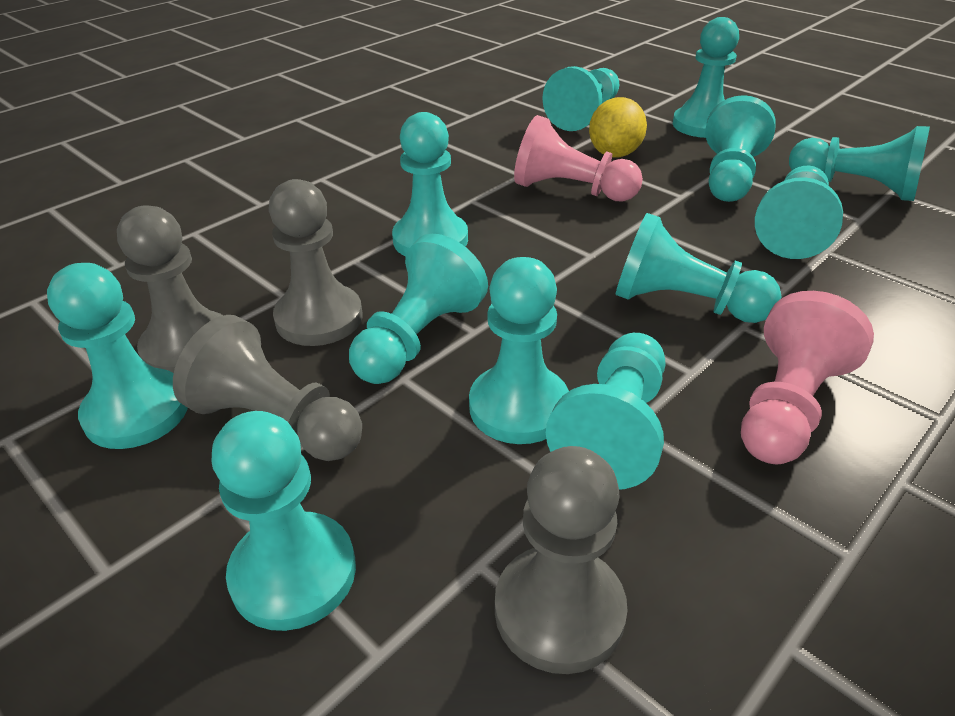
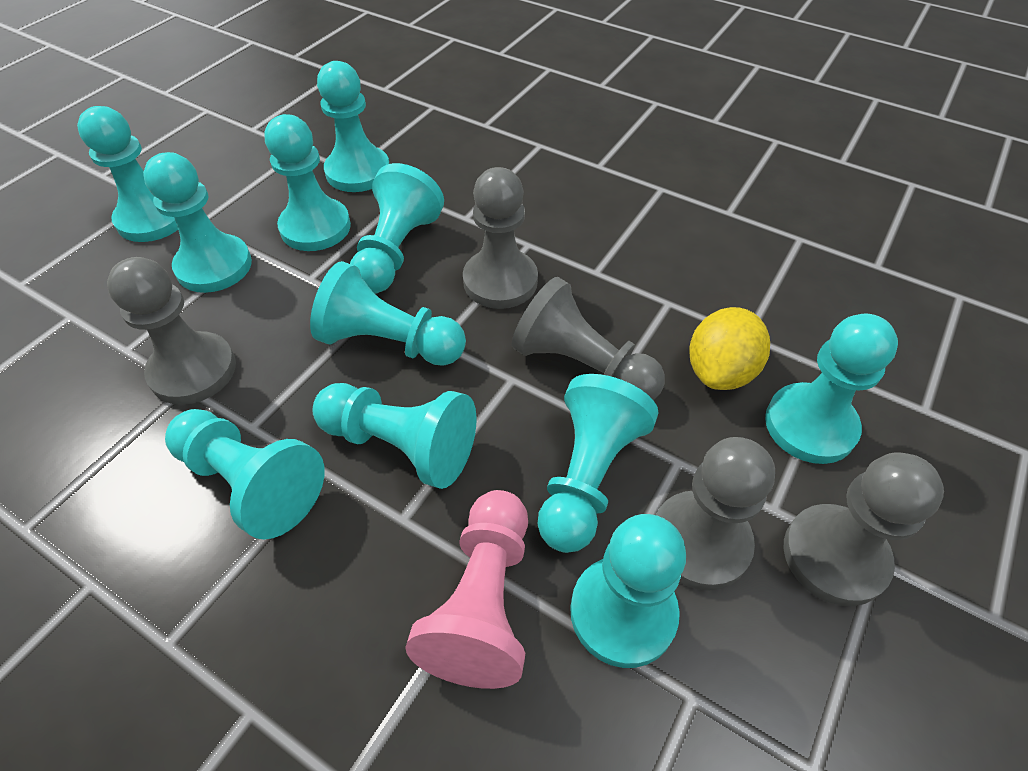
grey pawn: 4 -> 5
pink pawn: 2 -> 1
turquoise pawn: 12 -> 11

